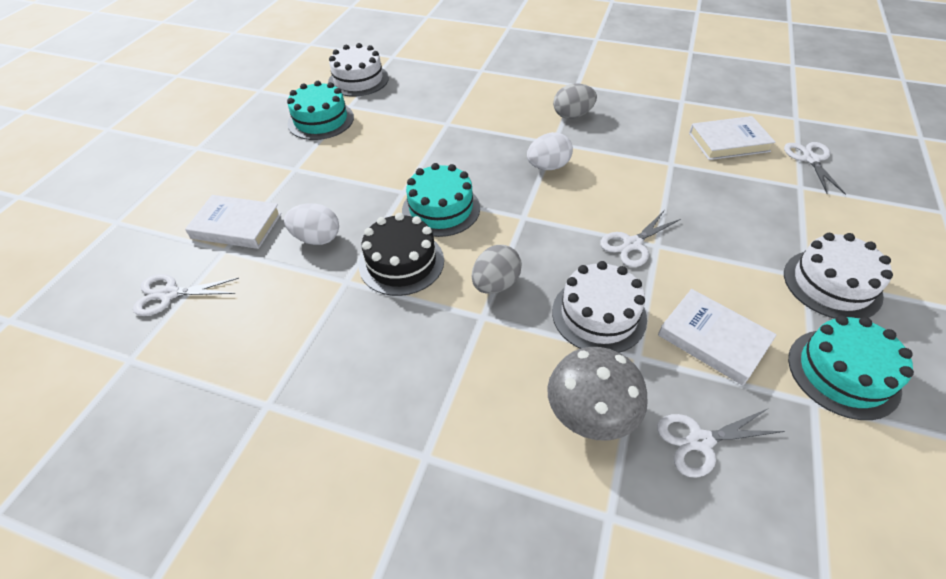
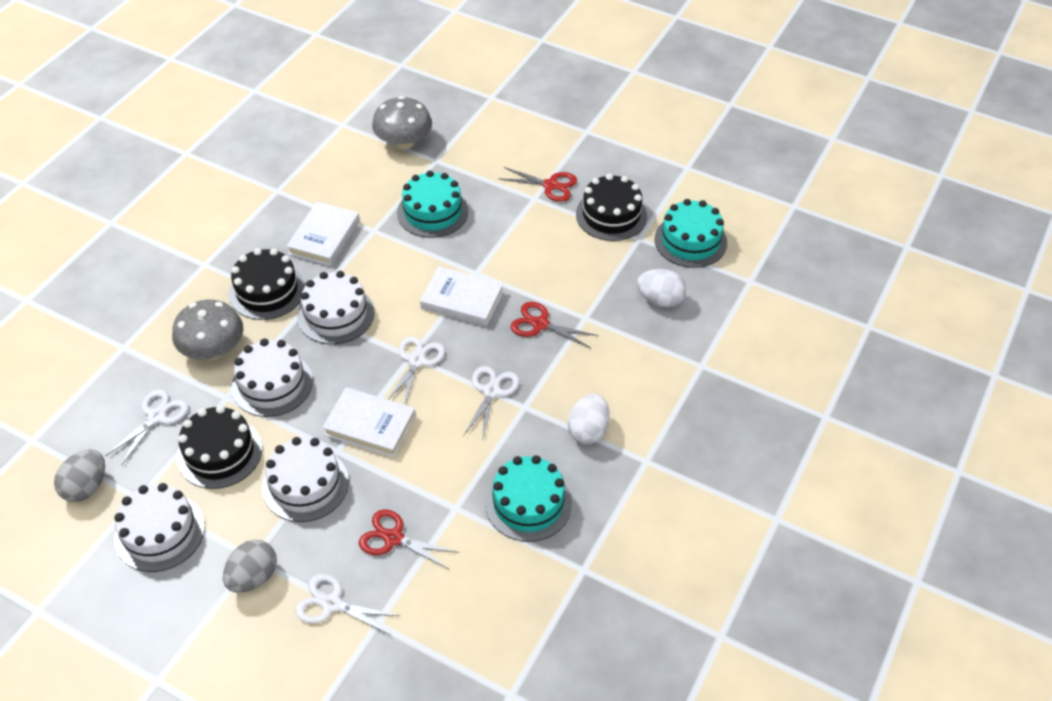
black cake: 1 -> 3
grey mushroom: 1 -> 2
red scissors: 0 -> 3
white cake: 3 -> 4

